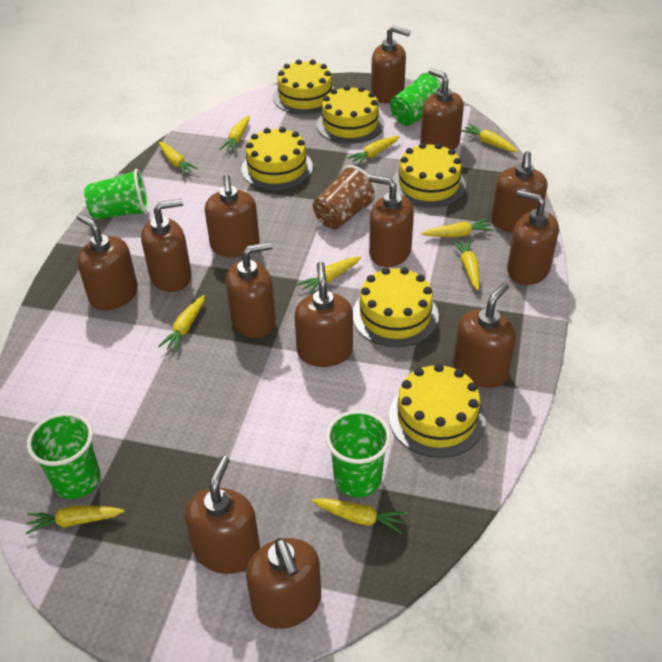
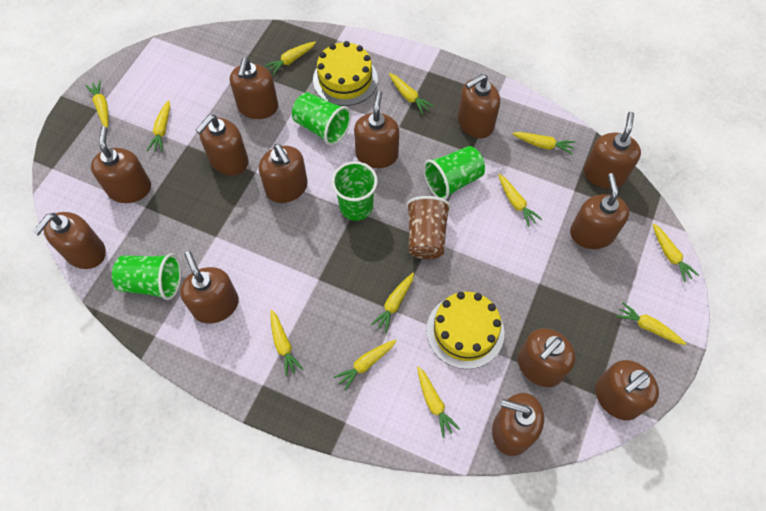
yellow cake: 6 -> 2
yellow carrot: 10 -> 12

